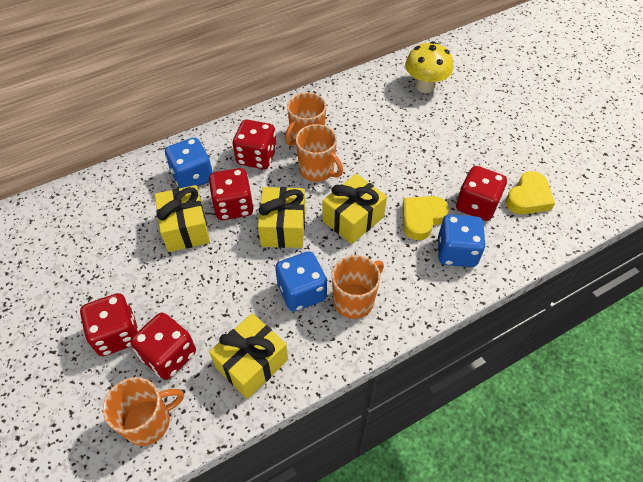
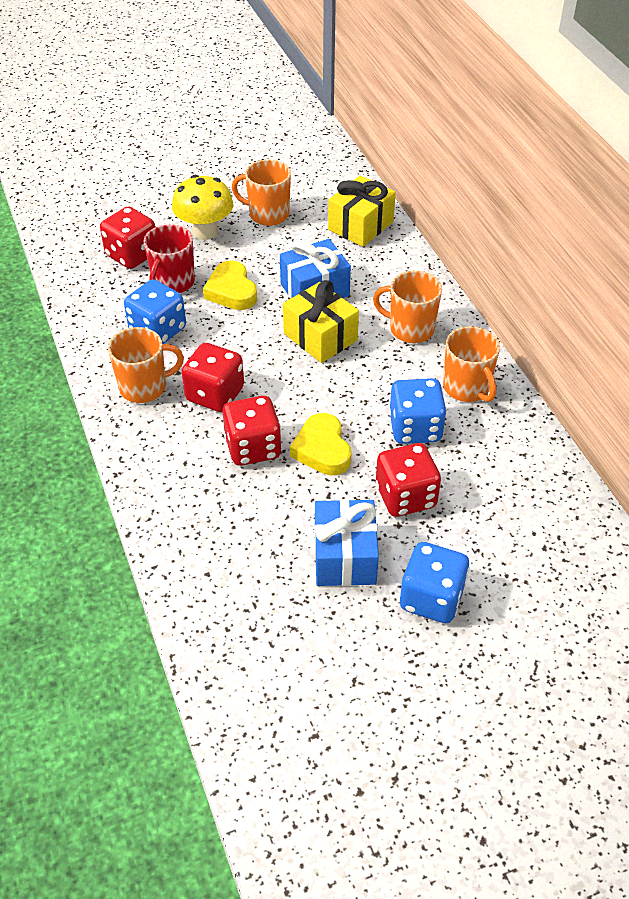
blue gift: 0 -> 2
red dice: 5 -> 4
red mug: 0 -> 1
yellow gift: 4 -> 2

